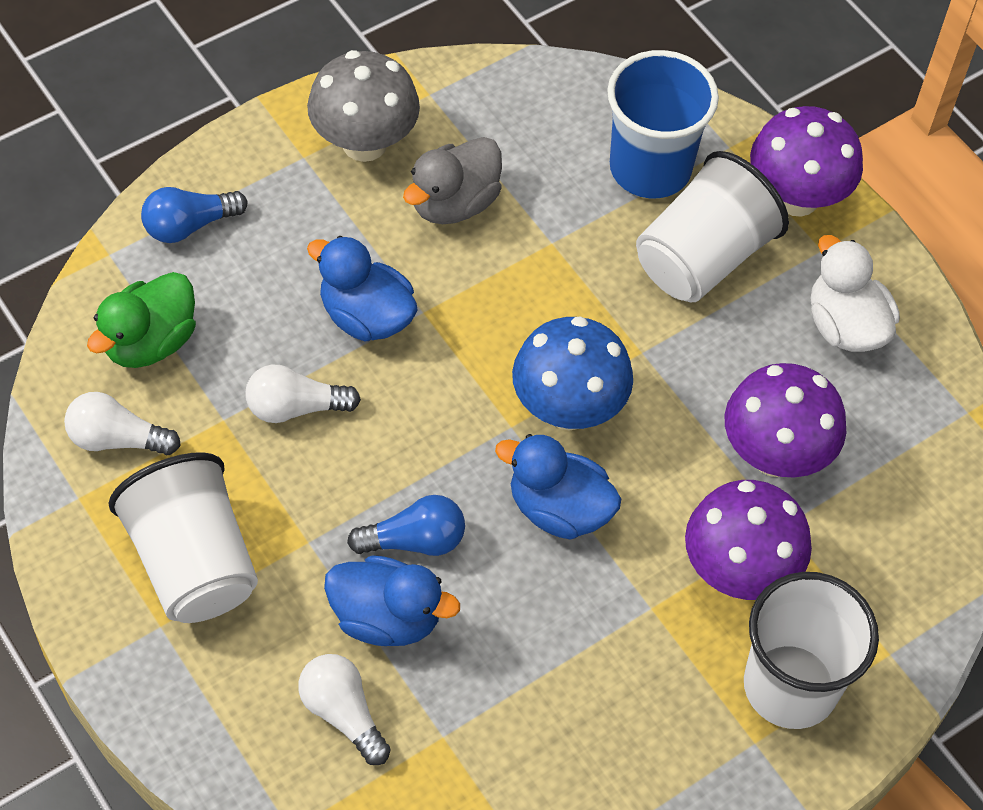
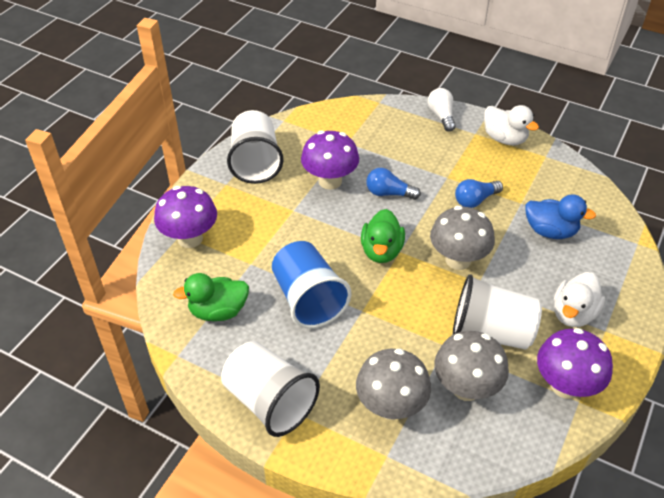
blue duck: 3 -> 1
blue mushroom: 1 -> 0
green duck: 1 -> 2
grey duck: 1 -> 0
grey mushroom: 1 -> 3
white duck: 1 -> 2
white light bulb: 3 -> 1

